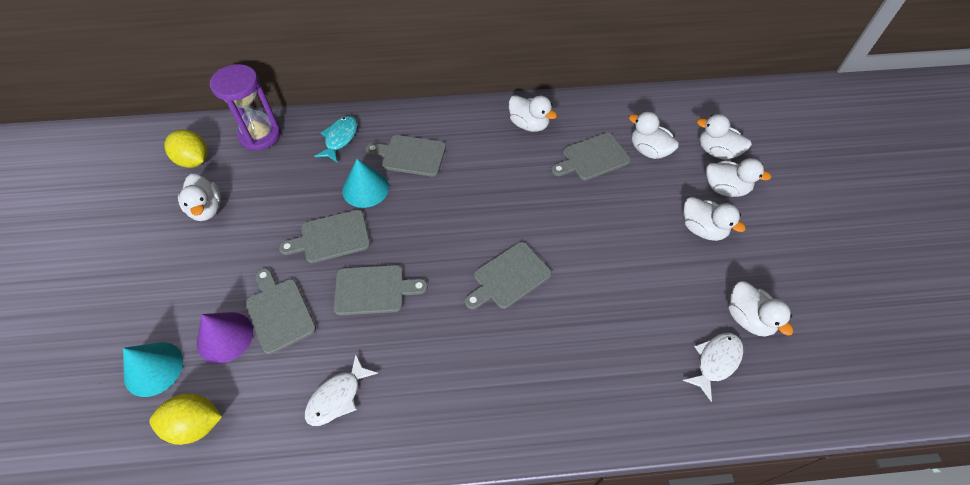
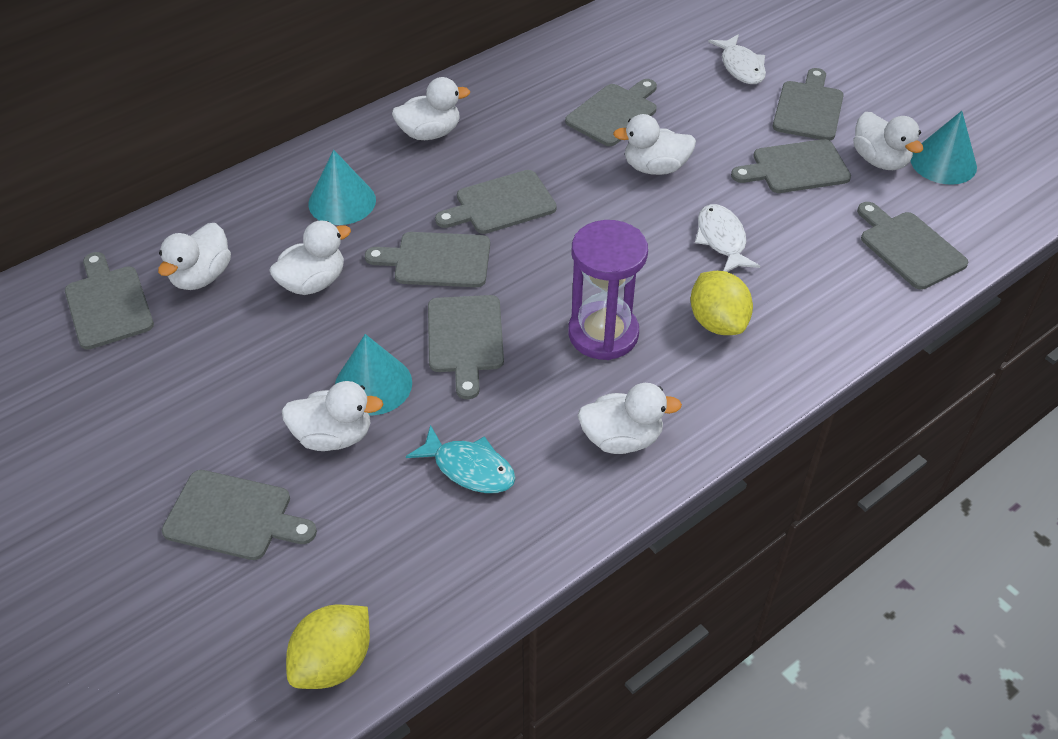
grey cutting board: 6 -> 9
purple cone: 1 -> 0
turquoise cone: 2 -> 3

